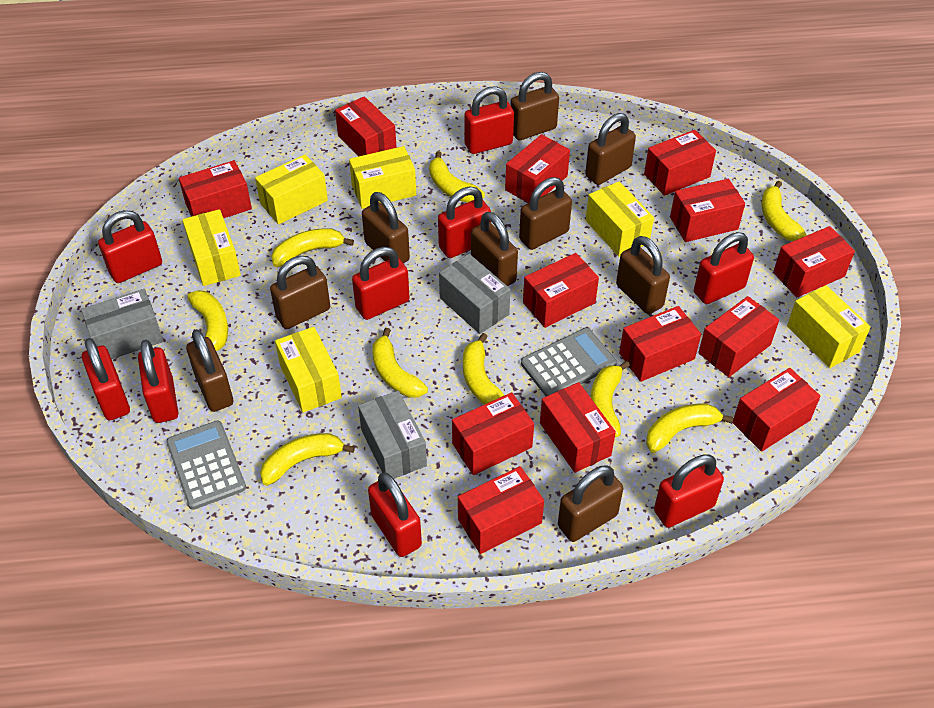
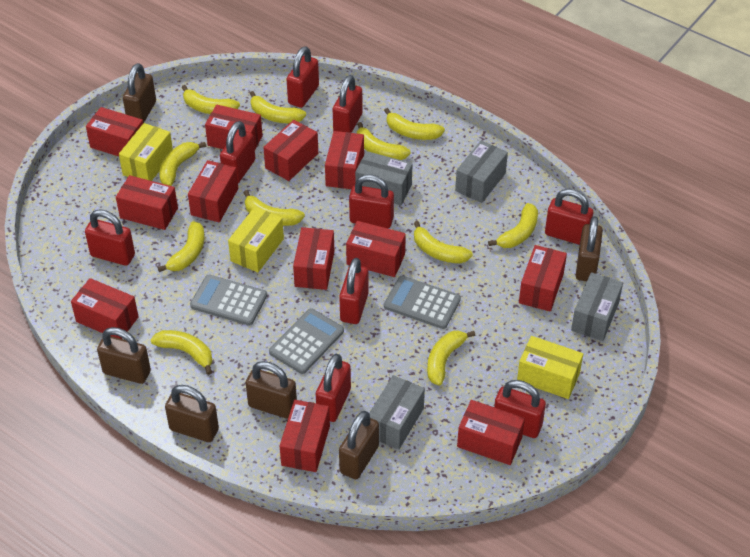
brown padlock: 9 -> 6
grey box: 3 -> 4
grey calculator: 2 -> 3
red box: 13 -> 12
yellow banana: 9 -> 11
yellow box: 6 -> 3

